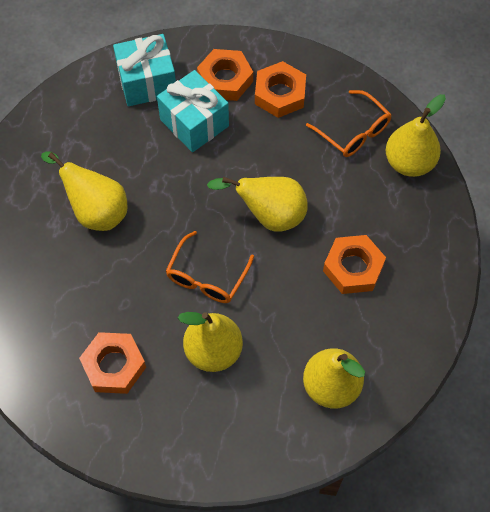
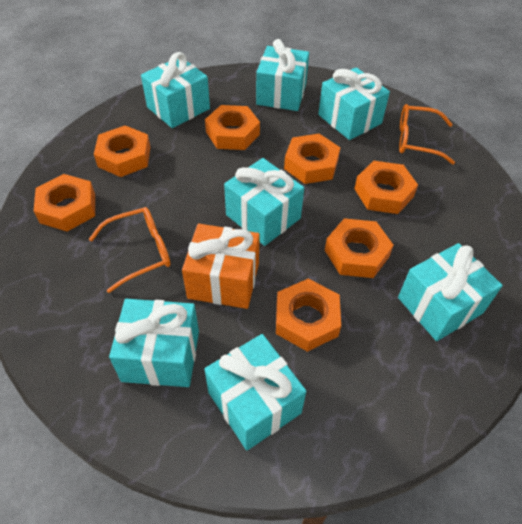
orange gift: 0 -> 1
orange nut: 4 -> 7
turquoise gift: 2 -> 7
yellow pear: 5 -> 0

